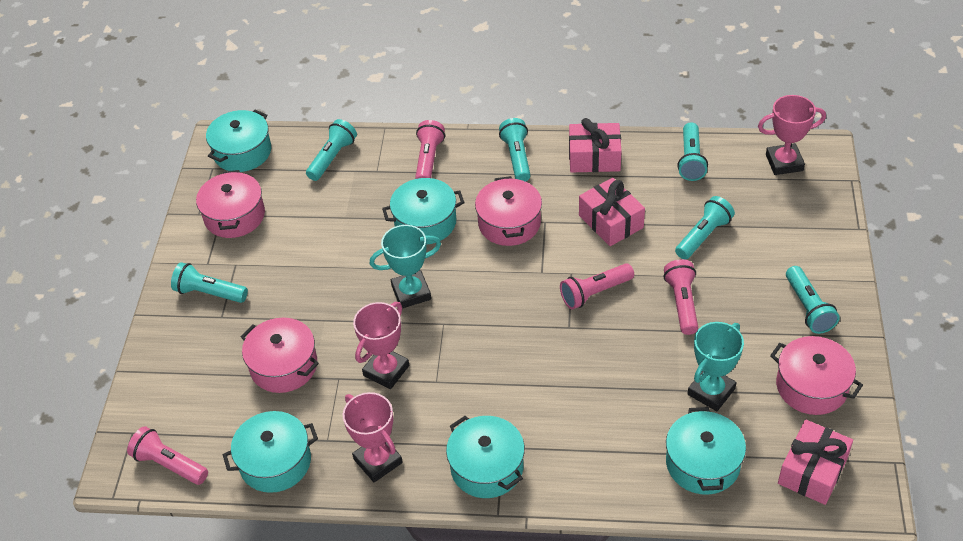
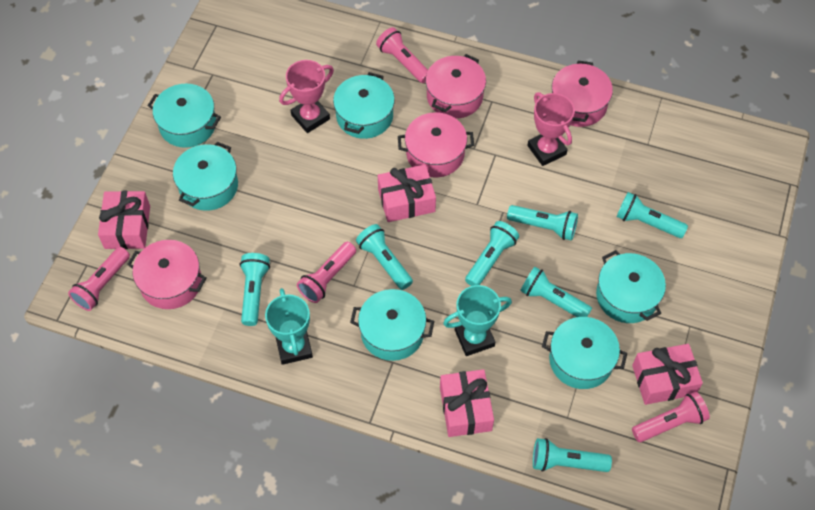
pink gift: 3 -> 4
pink trophy: 3 -> 2
turquoise flashlight: 6 -> 7
turquoise pot: 5 -> 6

